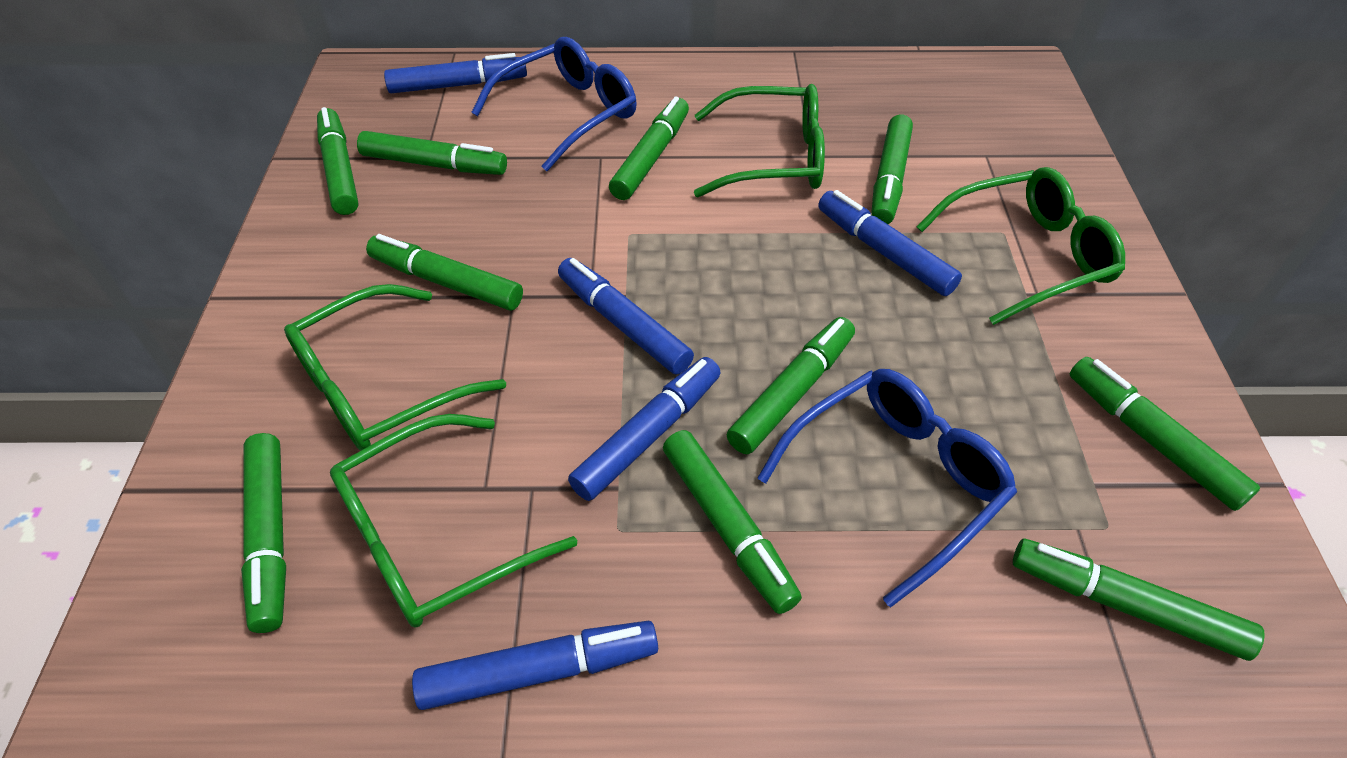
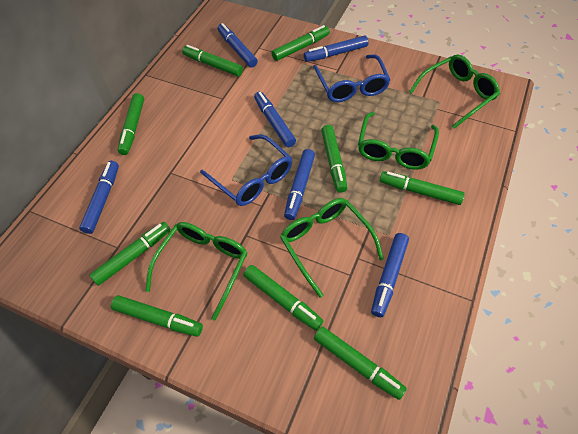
blue marker: 5 -> 6
green marker: 10 -> 9

